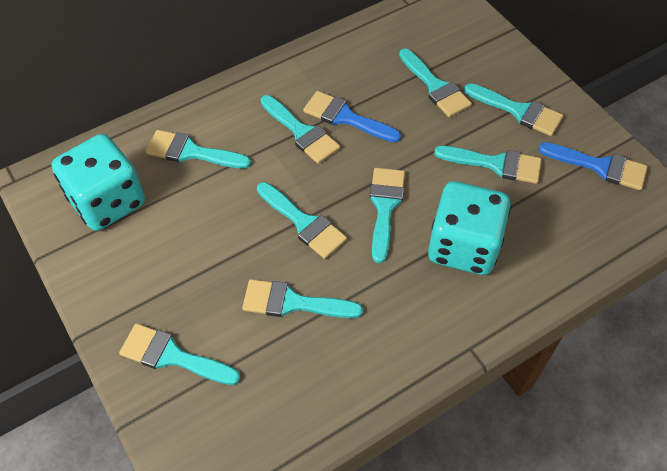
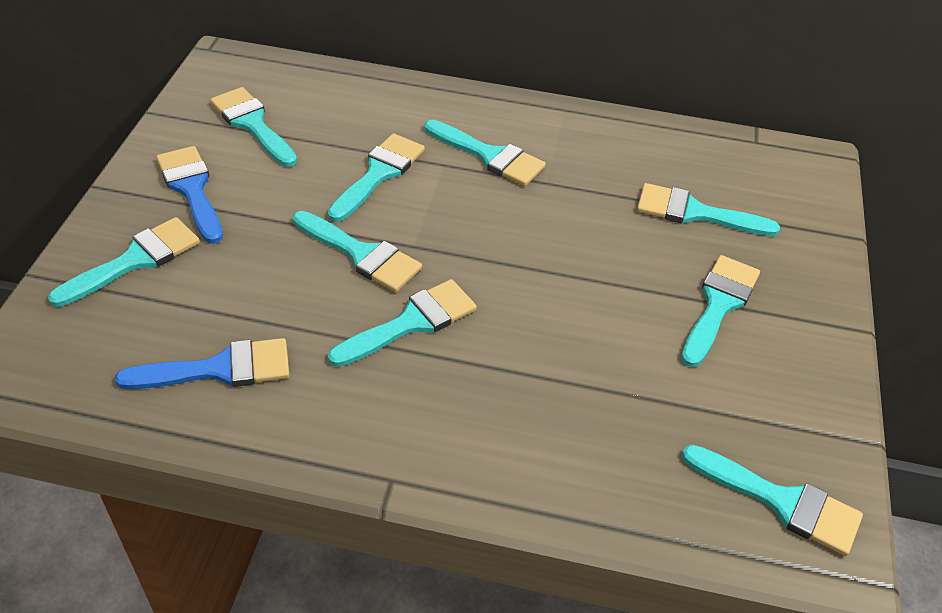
turquoise dice: 2 -> 0

